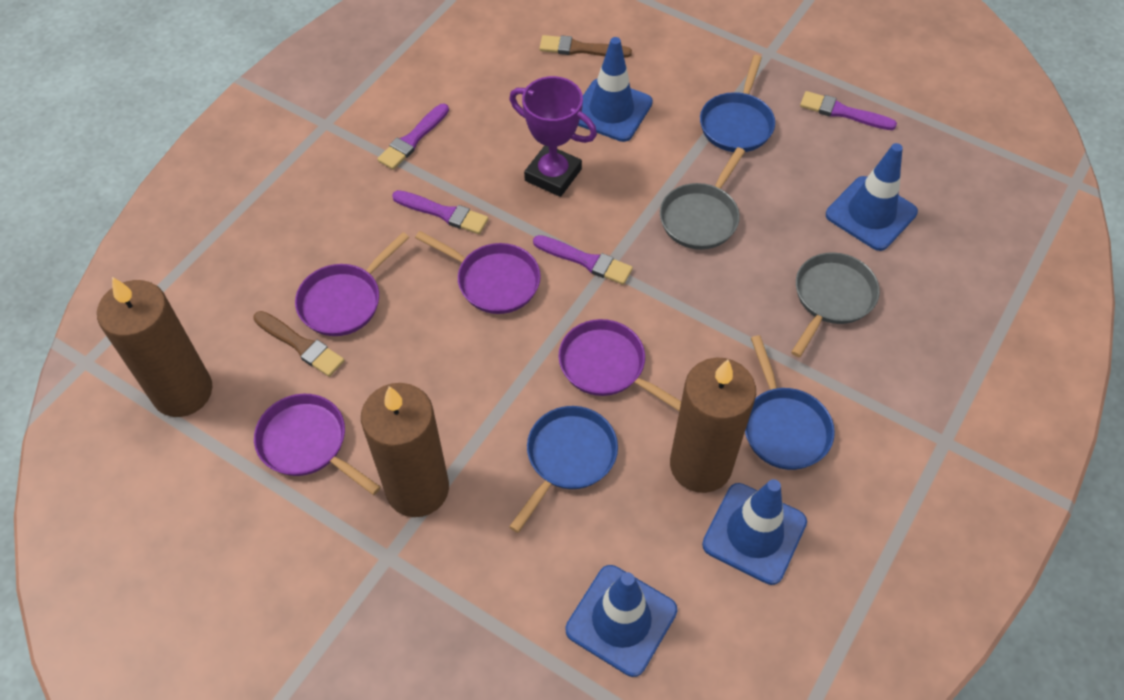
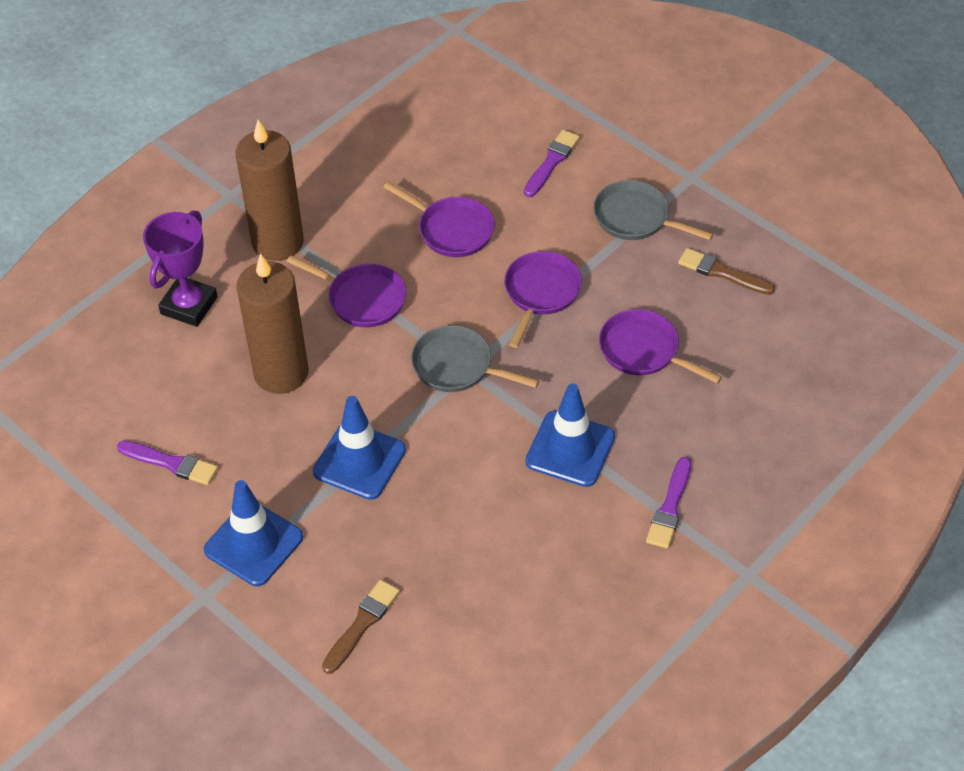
blue pan: 3 -> 0
blue traffic cone: 4 -> 3
brown candle: 3 -> 2
purple brush: 4 -> 3

